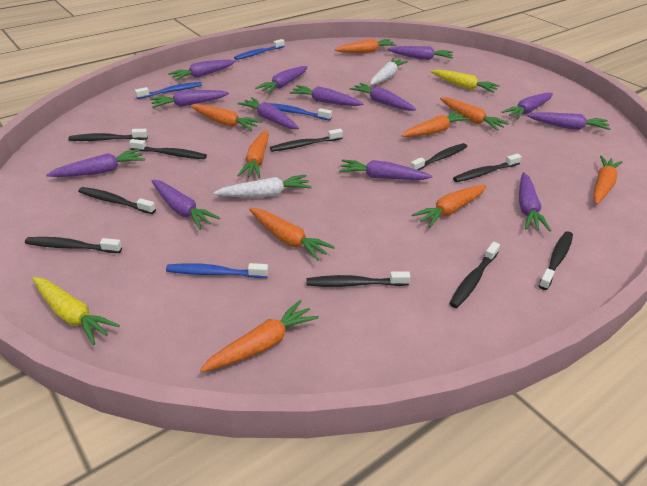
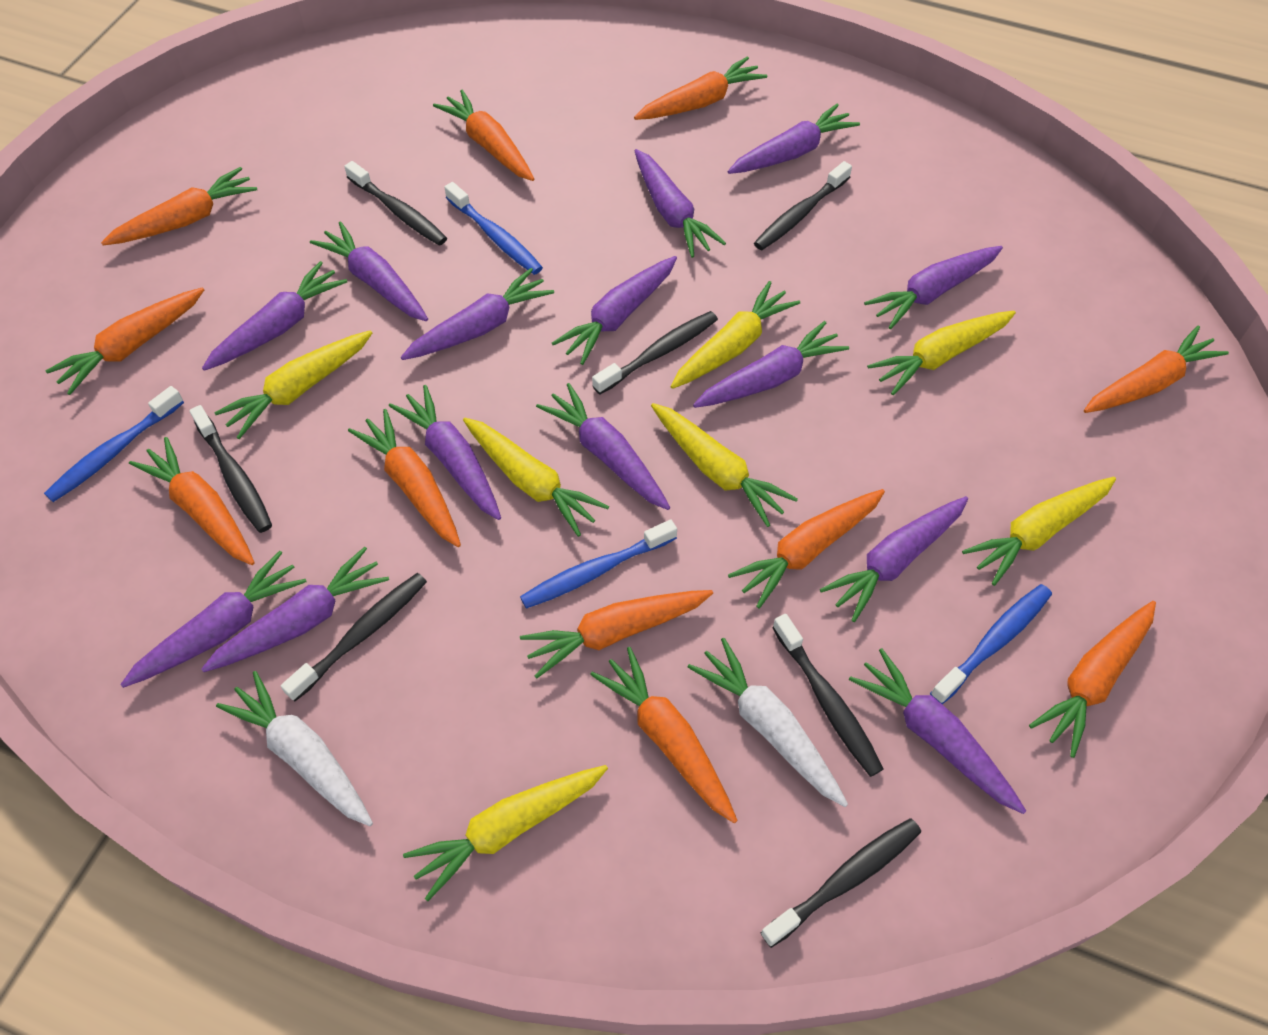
black toothbrush: 10 -> 7
orange carrot: 9 -> 11
purple carrot: 13 -> 14
yellow carrot: 2 -> 7

